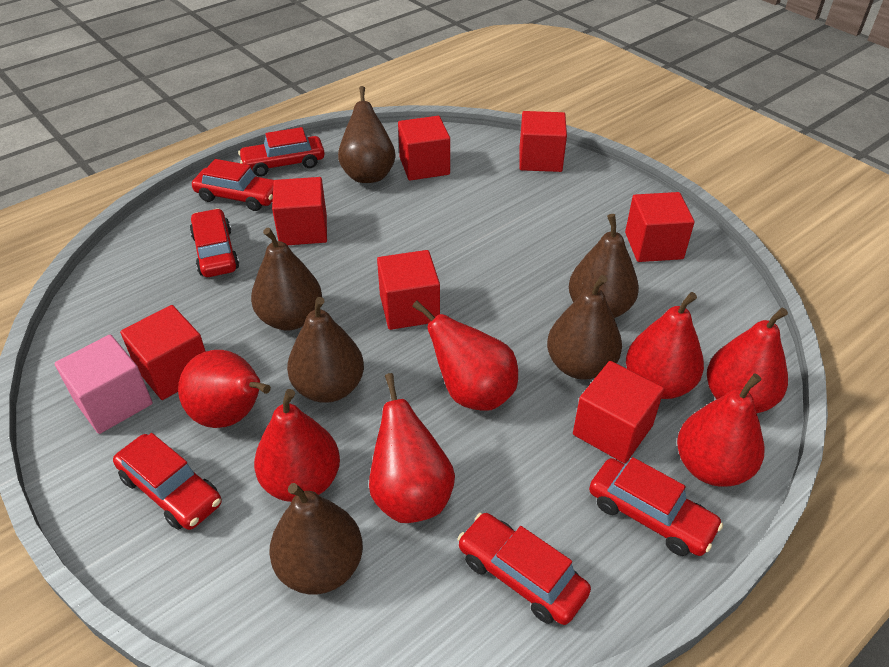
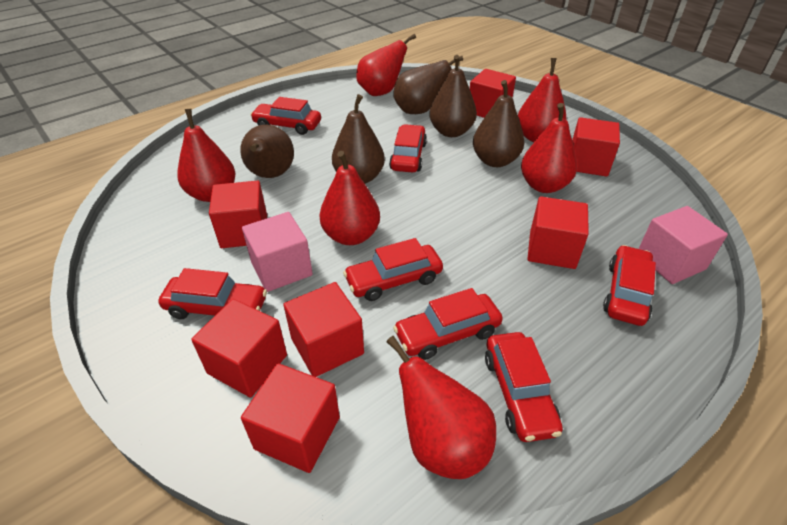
brown pear: 6 -> 5
pink cube: 1 -> 2
red car: 6 -> 7
red pear: 7 -> 6

